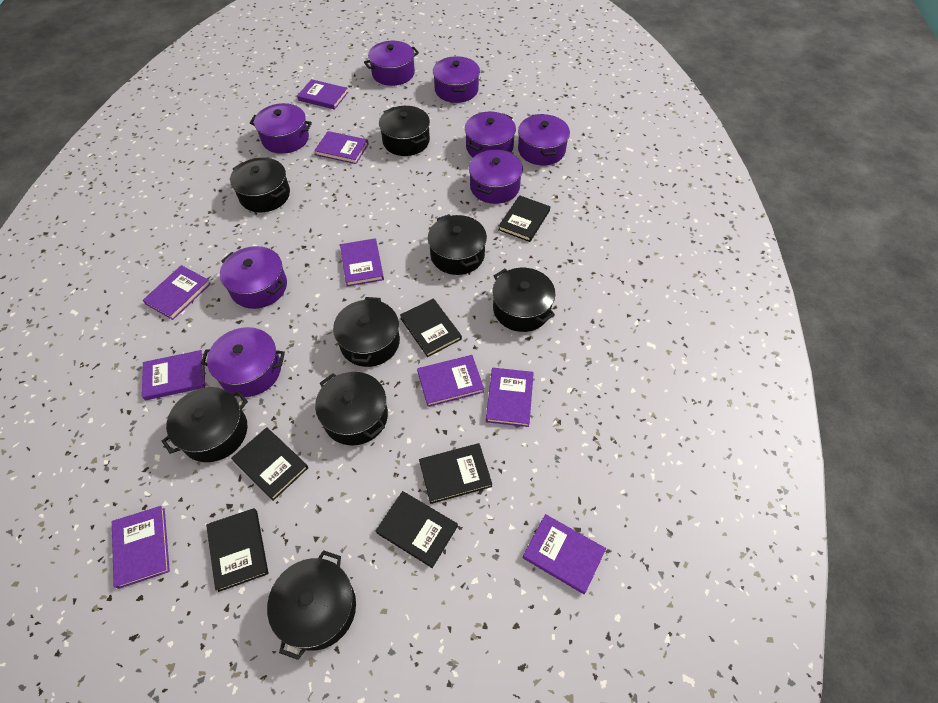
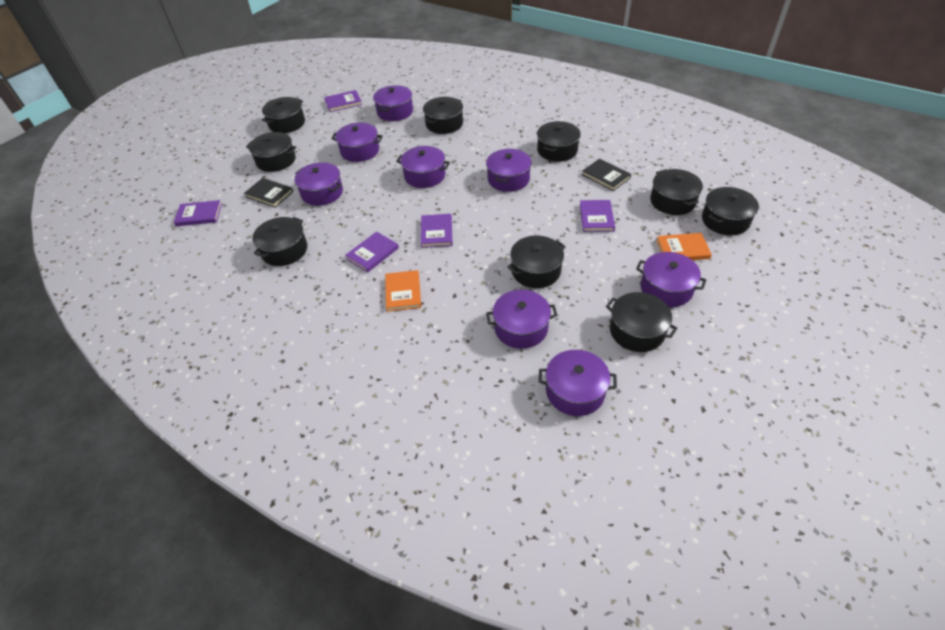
black book: 6 -> 2
black pot: 8 -> 9
orange book: 0 -> 2
purple book: 9 -> 5

